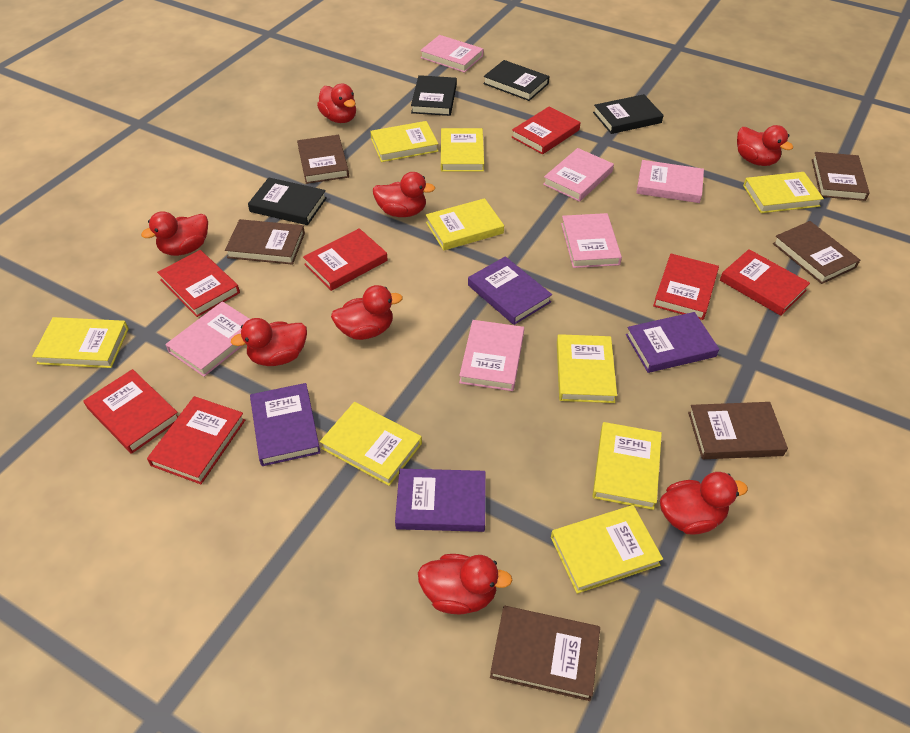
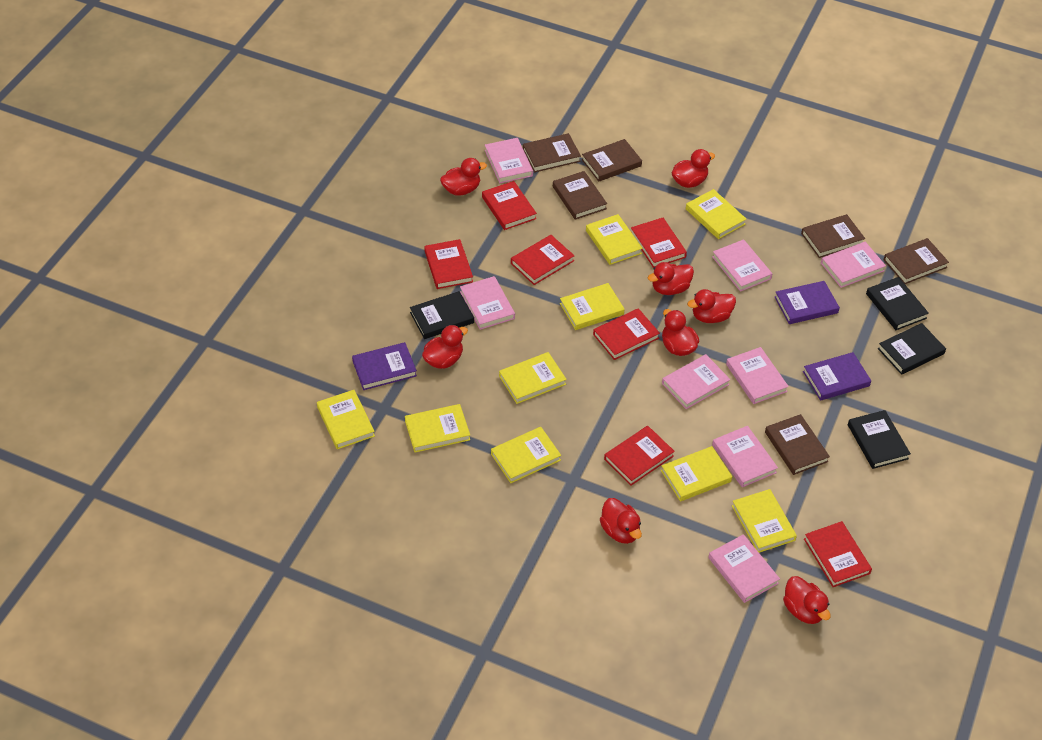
pink book: 6 -> 8
purple book: 4 -> 3

